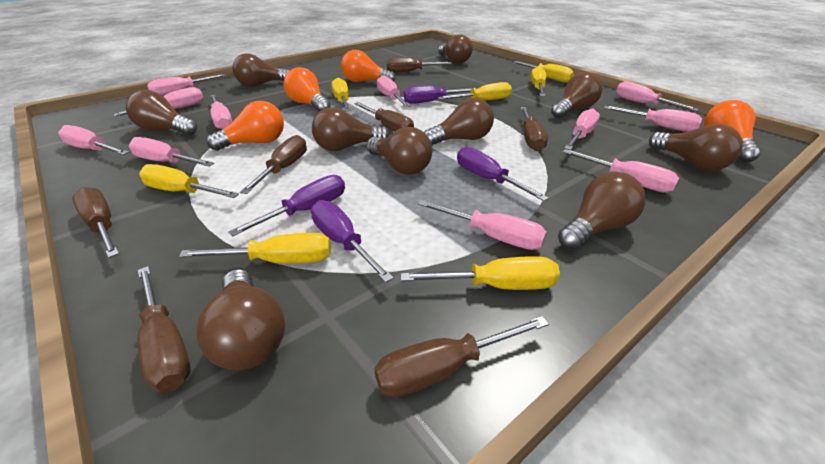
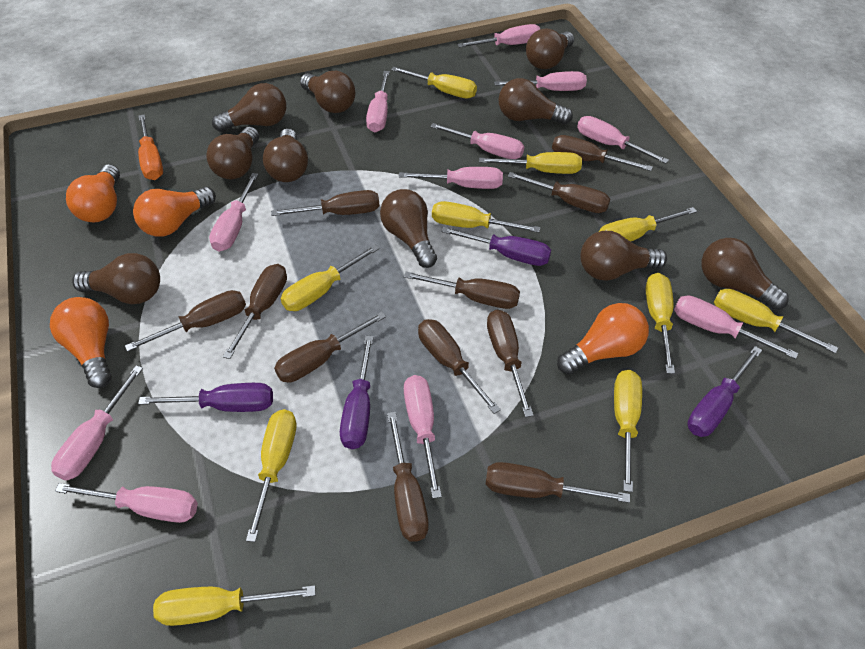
brown screwdriver: 7 -> 11
orange screwdriver: 0 -> 1
yellow screwdriver: 7 -> 10

